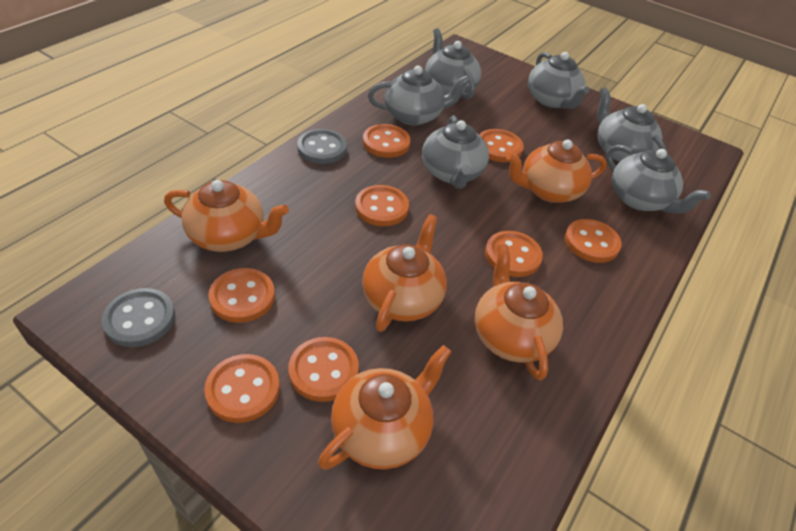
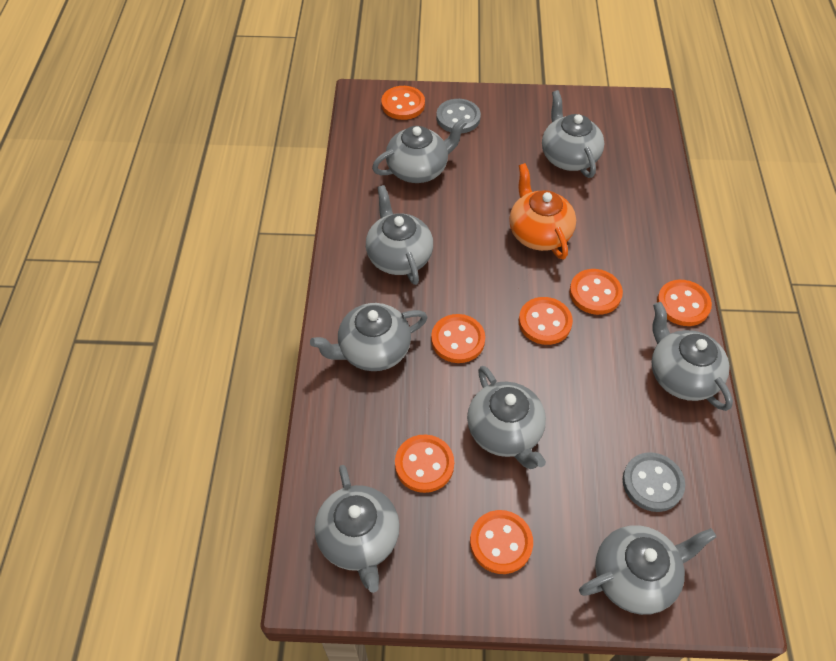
grey teapot: 6 -> 8
orange button: 8 -> 7
orange teapot: 5 -> 1

